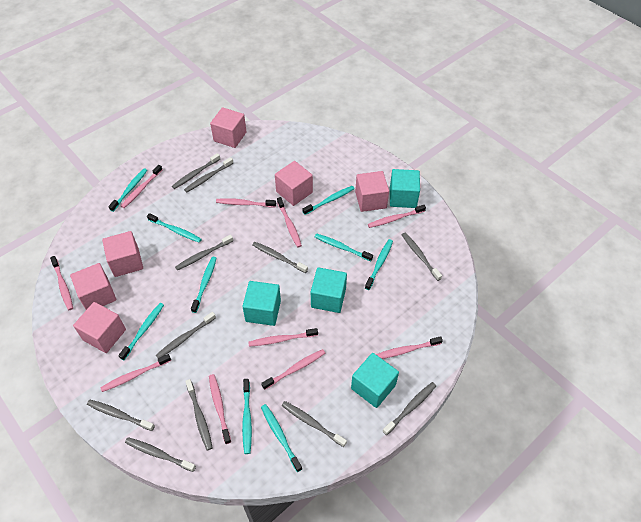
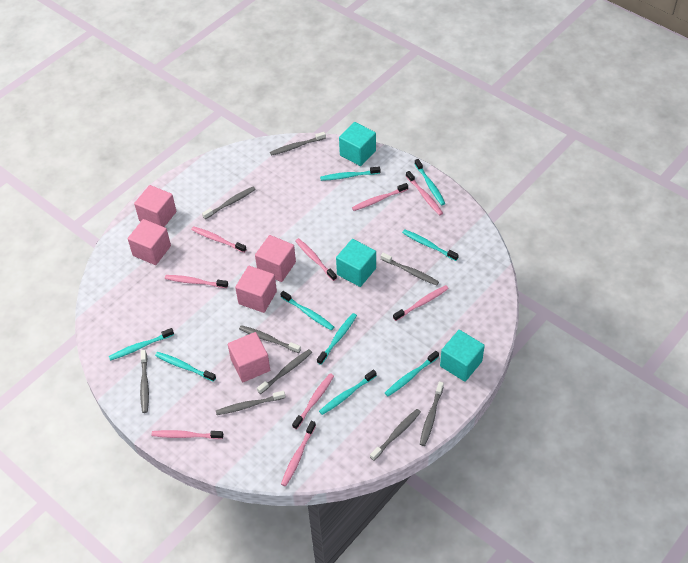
grey toothbrush: 11 -> 9
pink cube: 6 -> 5
pink toothbrush: 10 -> 9
turquoise cube: 4 -> 3

